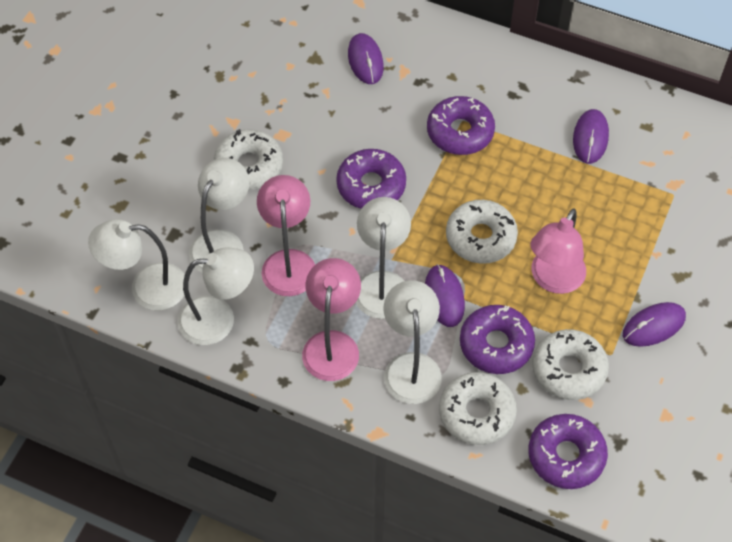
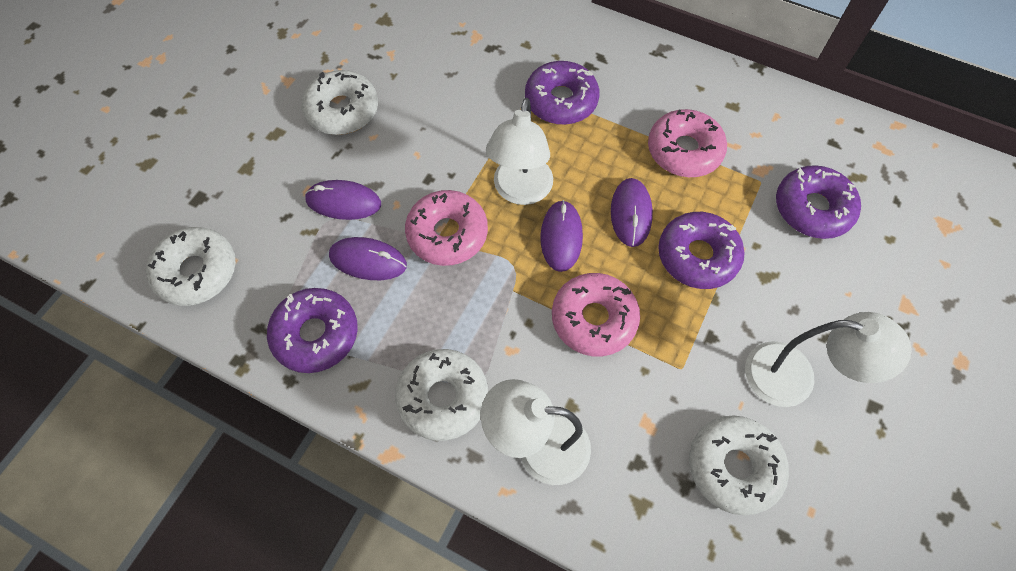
pink donut: 0 -> 3
pink lamp: 3 -> 0
white lamp: 5 -> 3

